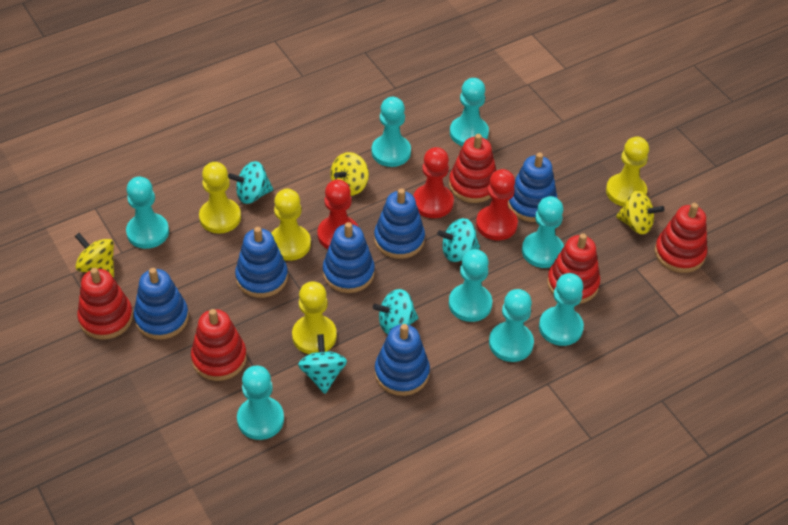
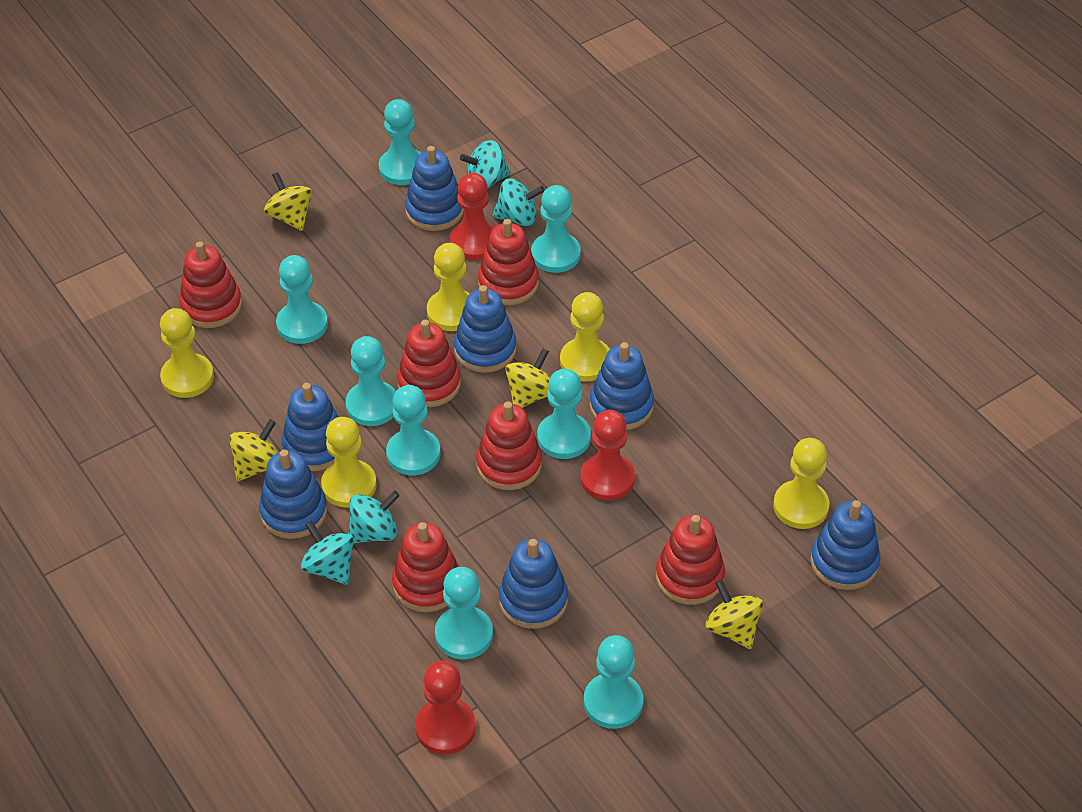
blue stacking toy: 6 -> 7
red stacking toy: 5 -> 6
yellow pawn: 4 -> 5
yellow spinning top: 3 -> 4

